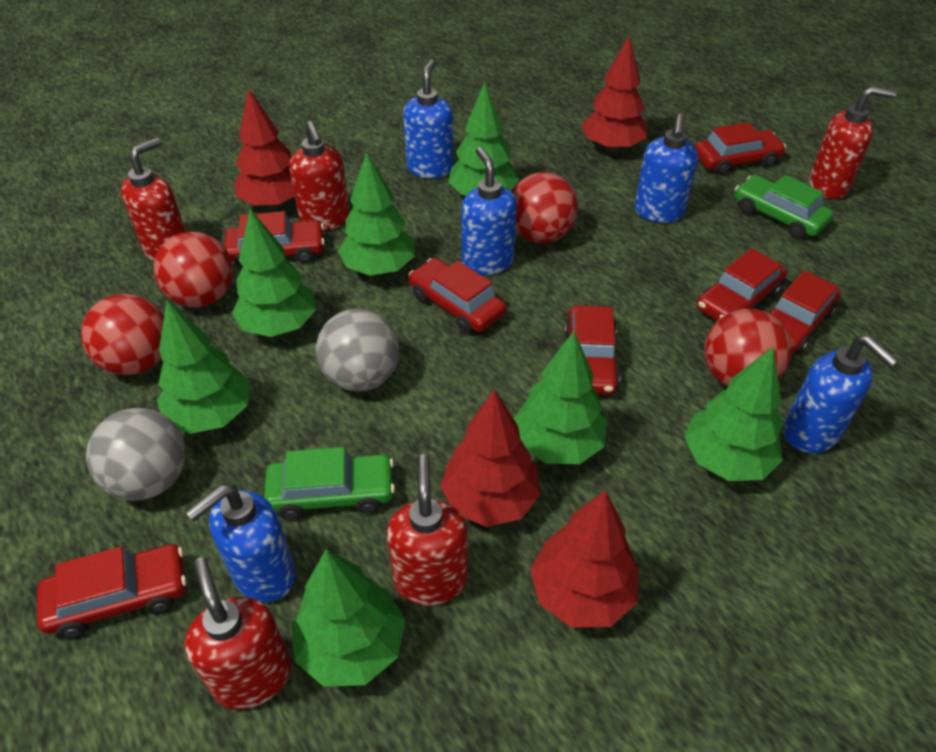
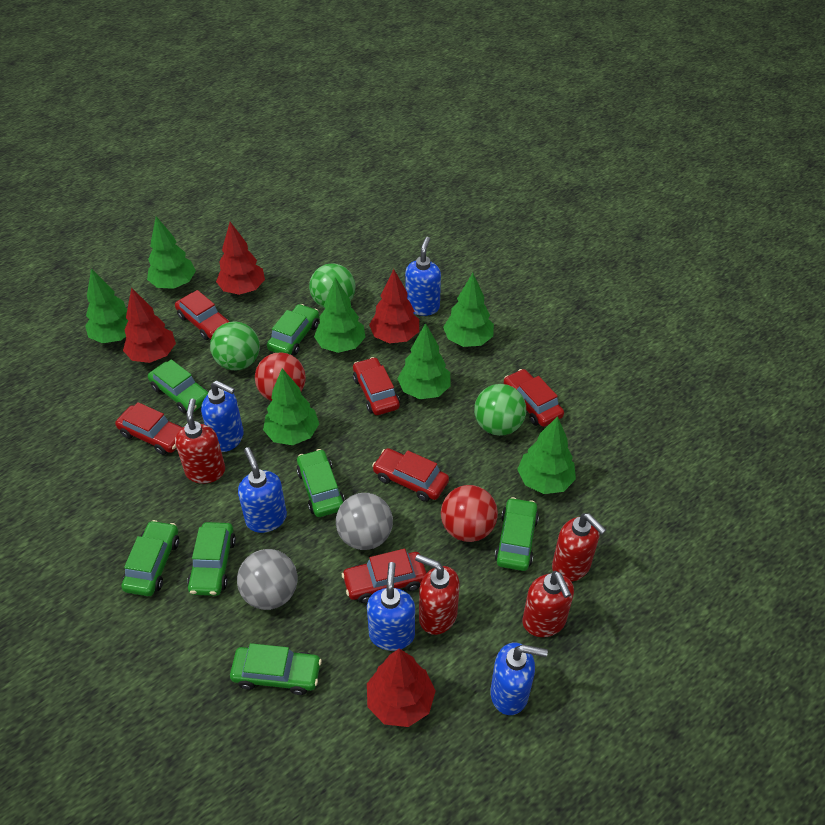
green ball: 0 -> 3
green car: 2 -> 7
red ball: 4 -> 2
red car: 7 -> 6
red soap dispenser: 5 -> 4

